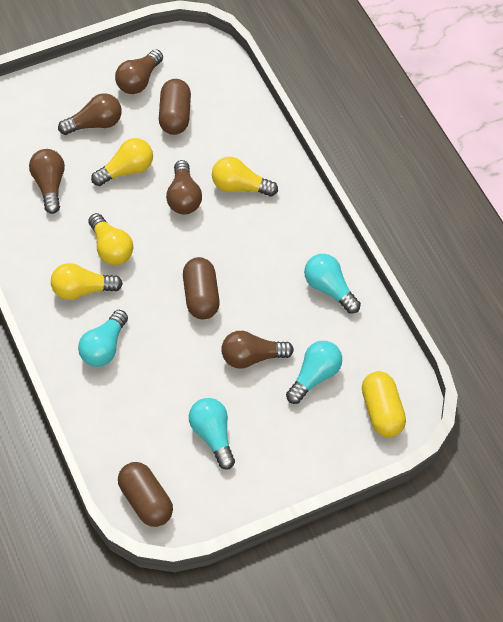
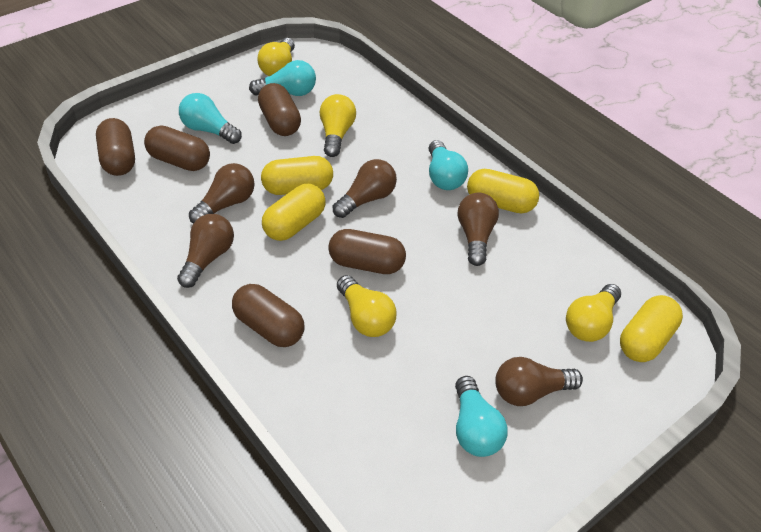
brown capsule: 3 -> 5
yellow capsule: 1 -> 4

